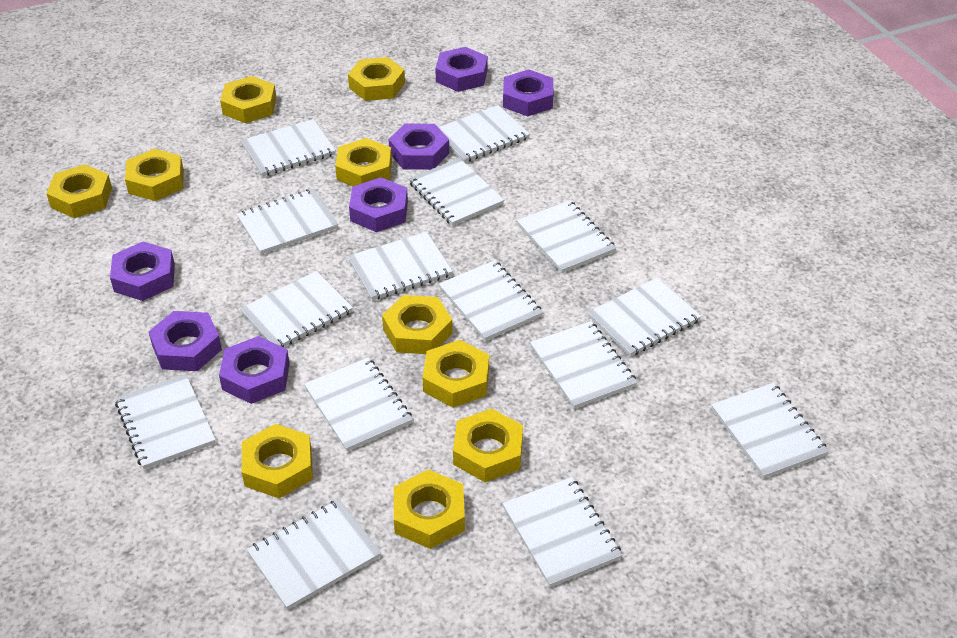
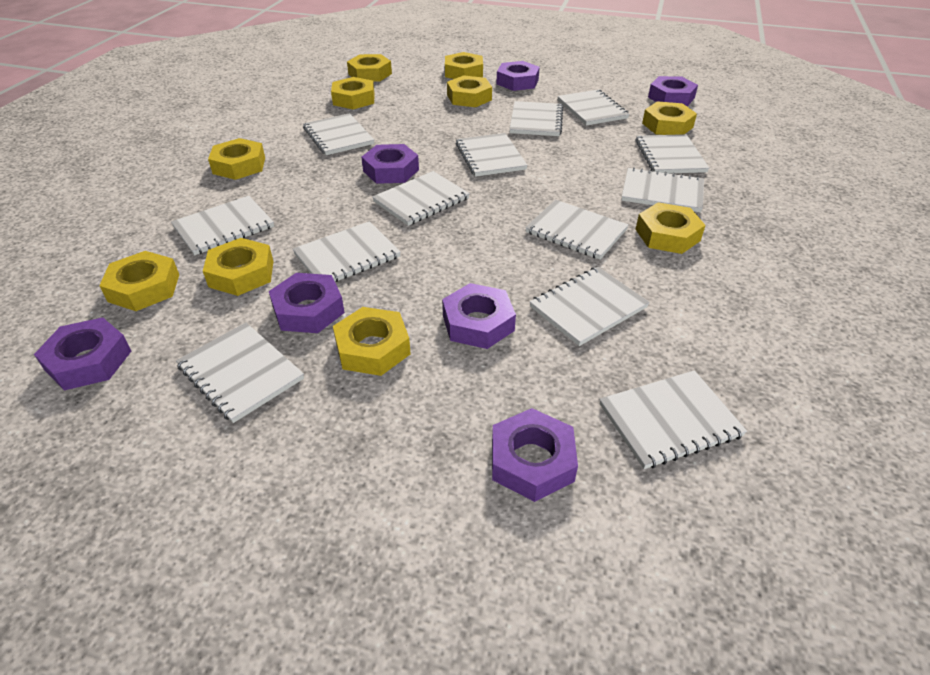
white notebook: 15 -> 13

